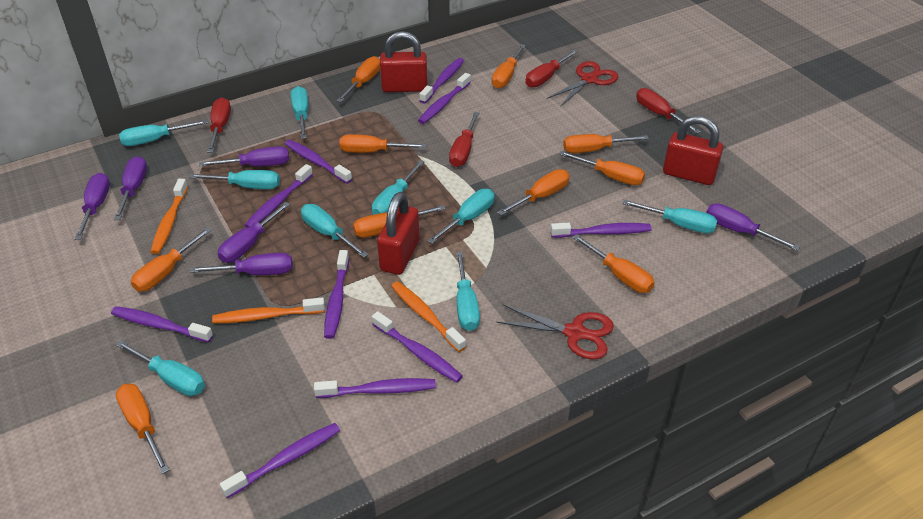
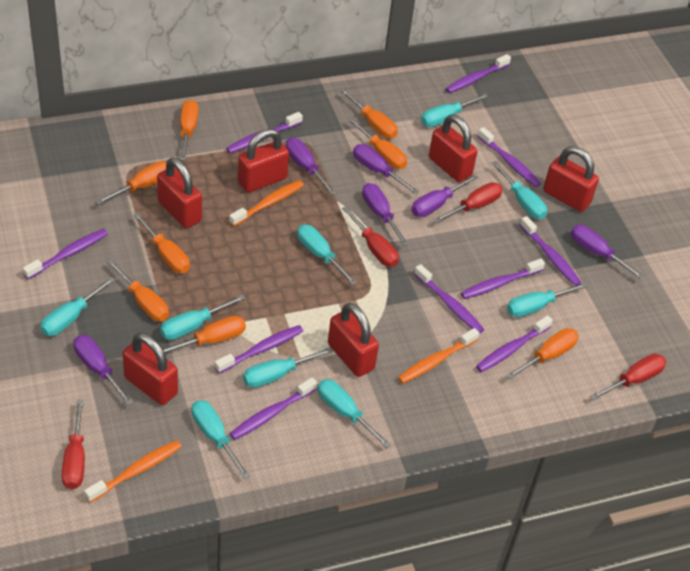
orange screwdriver: 10 -> 8
red padlock: 3 -> 6
red scissors: 2 -> 0

